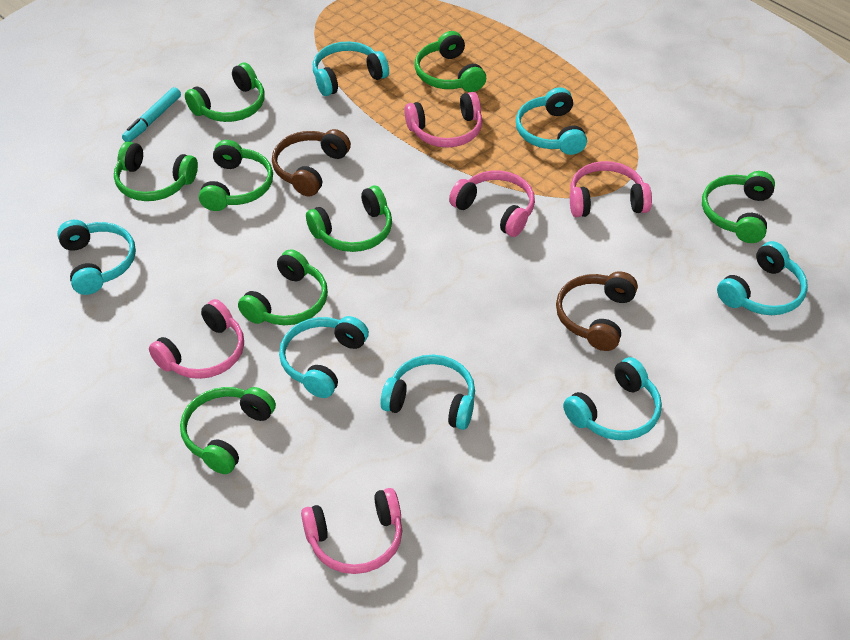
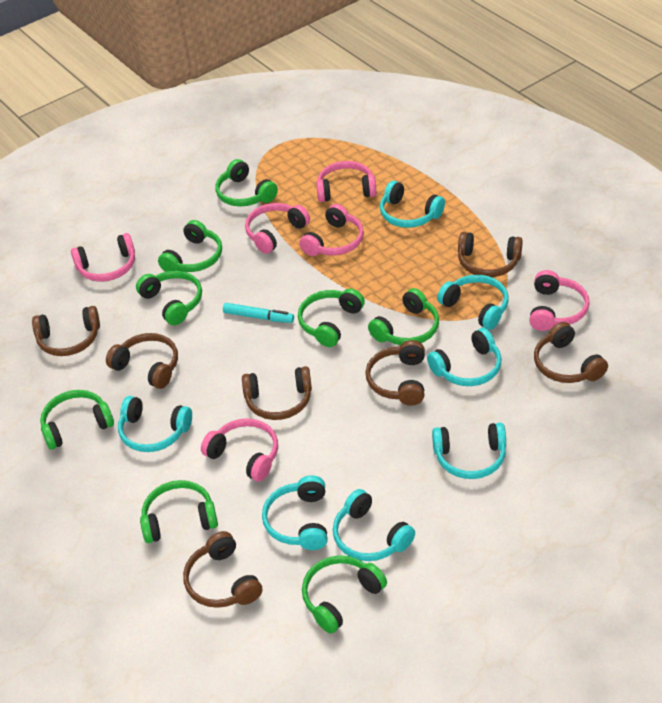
brown headphones: 2 -> 7
pink headphones: 5 -> 6

